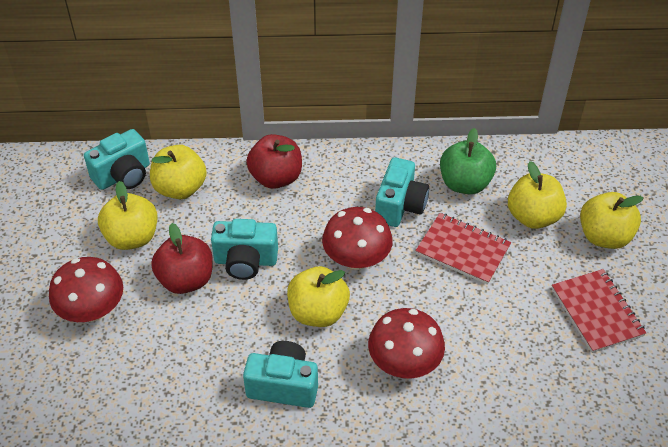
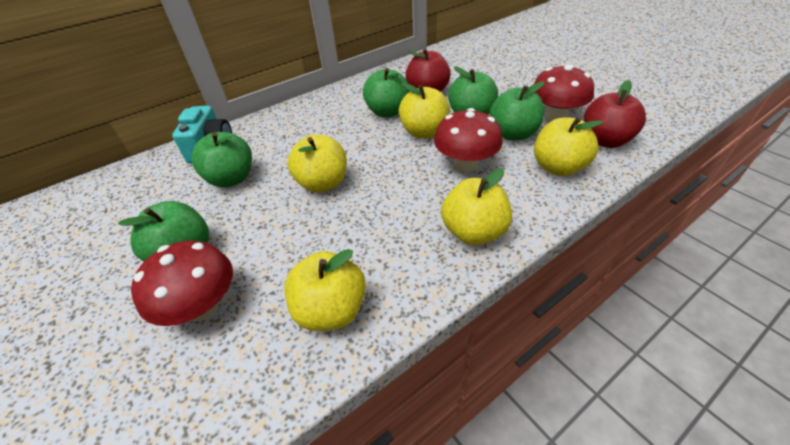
green apple: 1 -> 5
red notebook: 2 -> 0
turquoise camera: 4 -> 1

